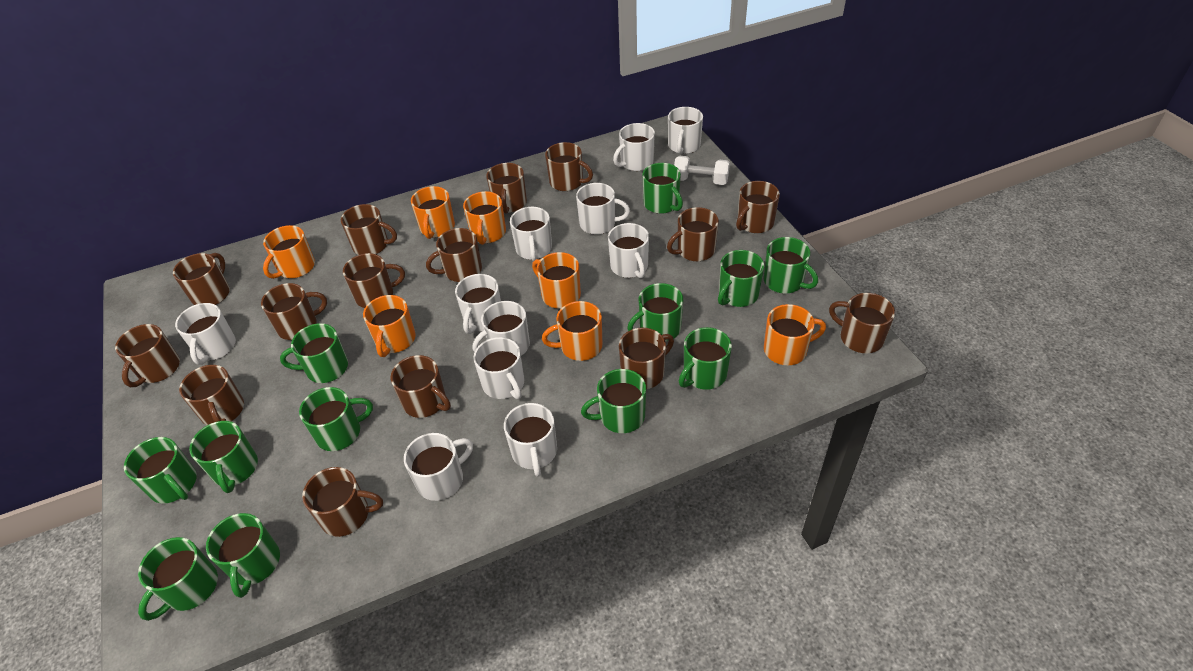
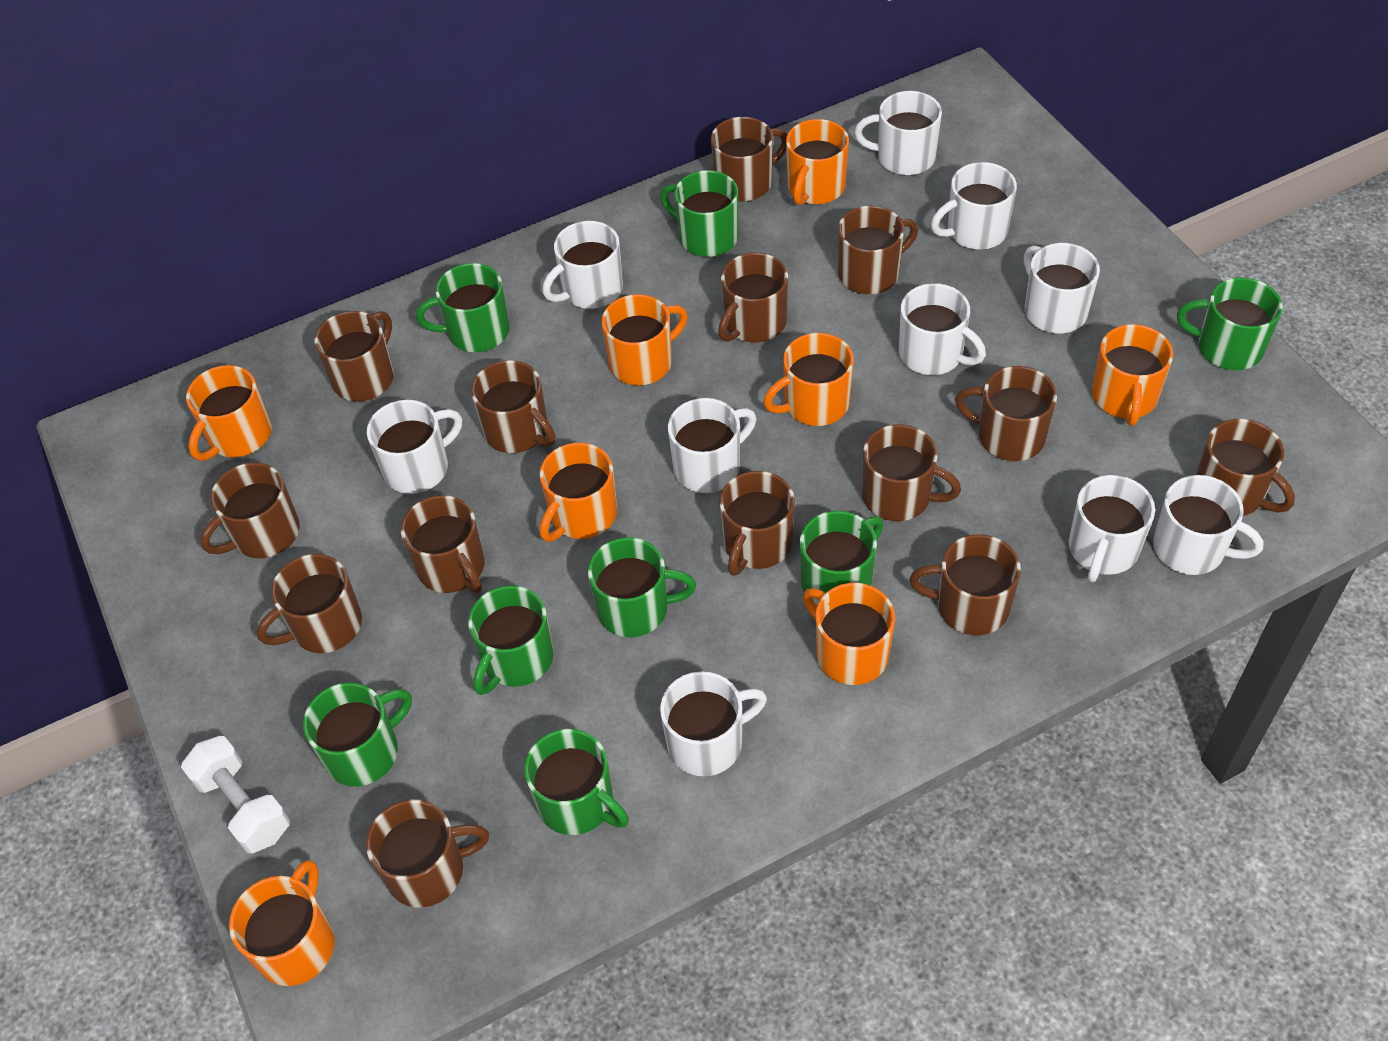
brown mug: 15 -> 14
green mug: 12 -> 8
orange mug: 7 -> 8
white mug: 11 -> 10

